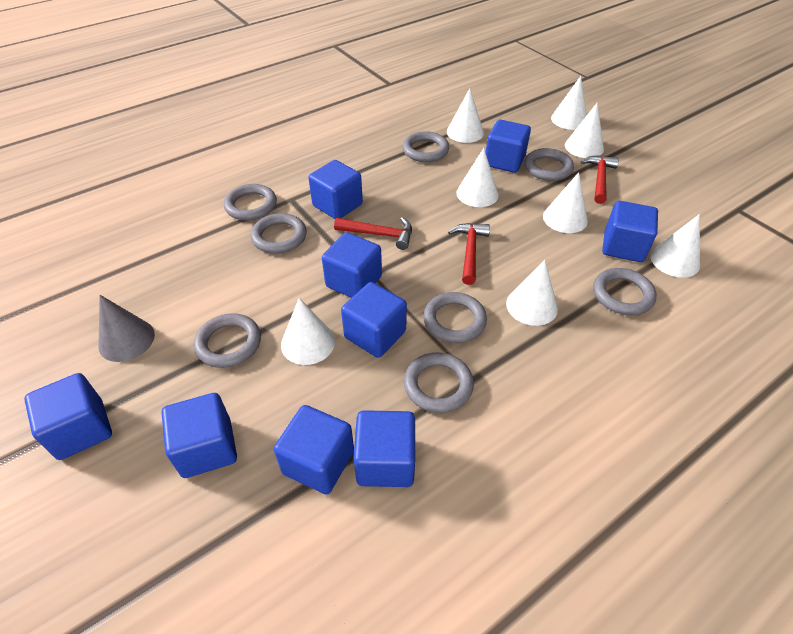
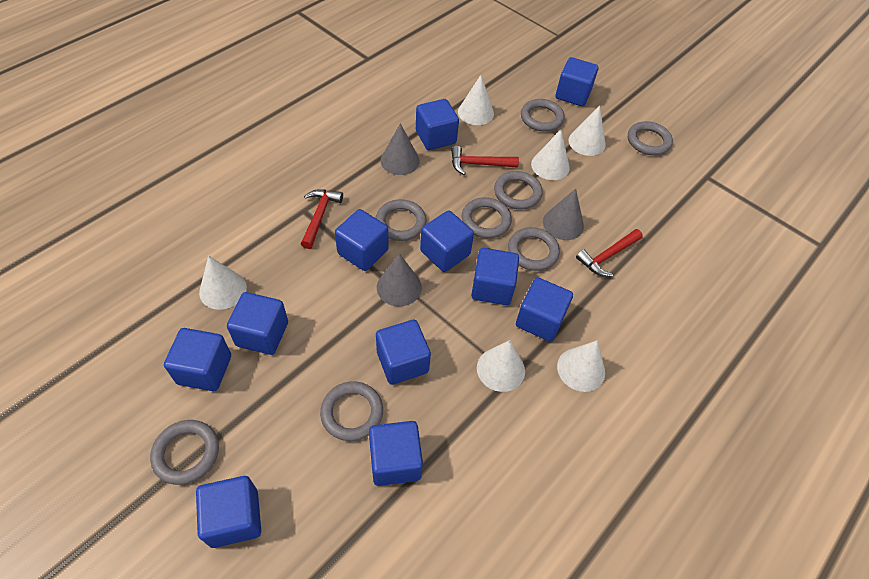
blue cube: 9 -> 11
grey cone: 1 -> 3
white cone: 8 -> 6

